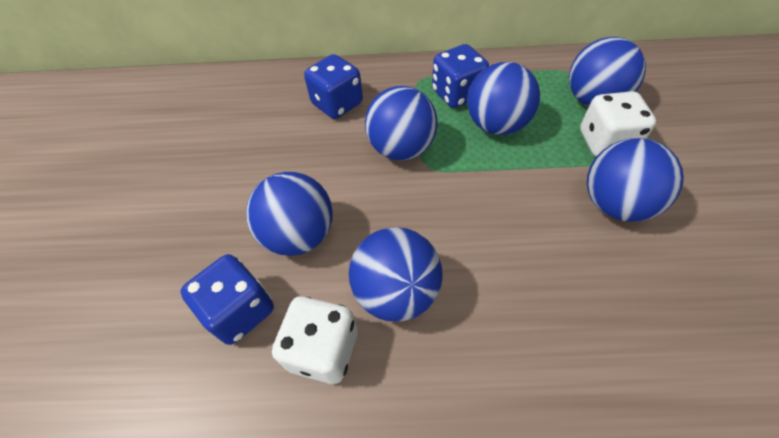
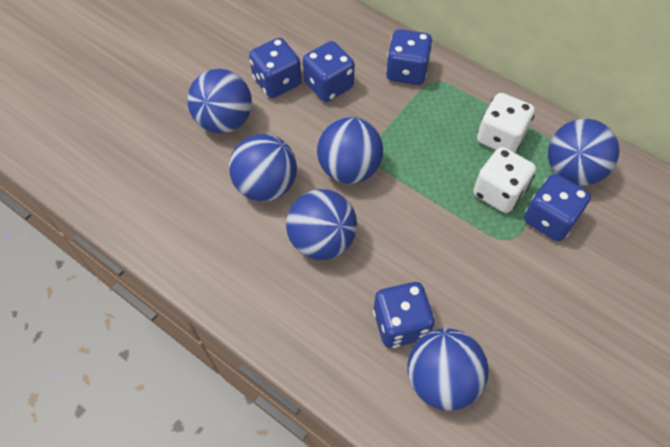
blue dice: 3 -> 5

